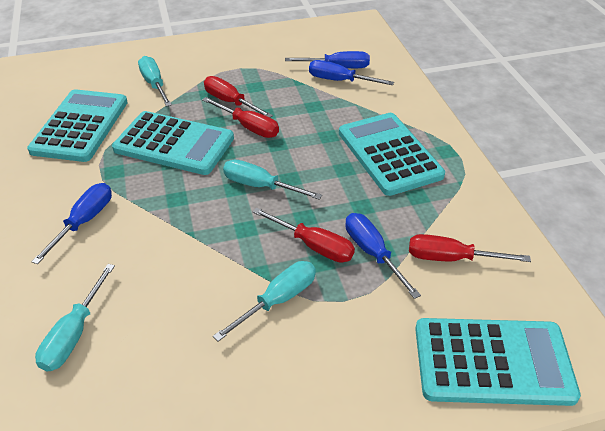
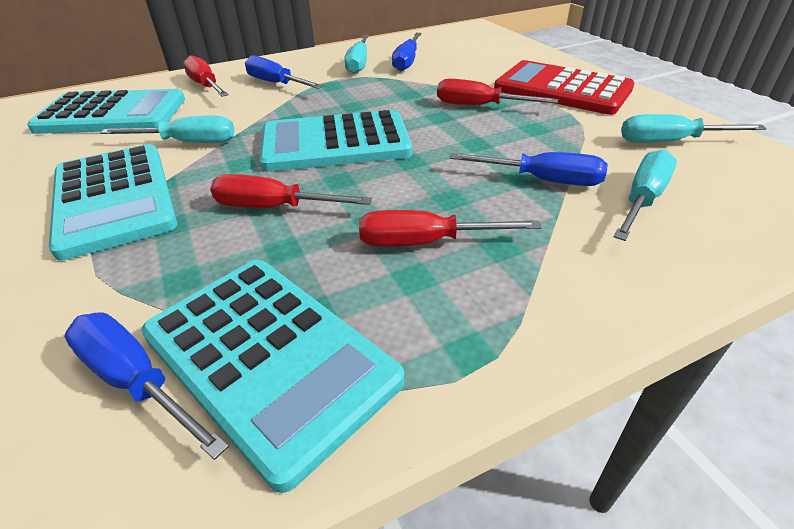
red calculator: 0 -> 1

